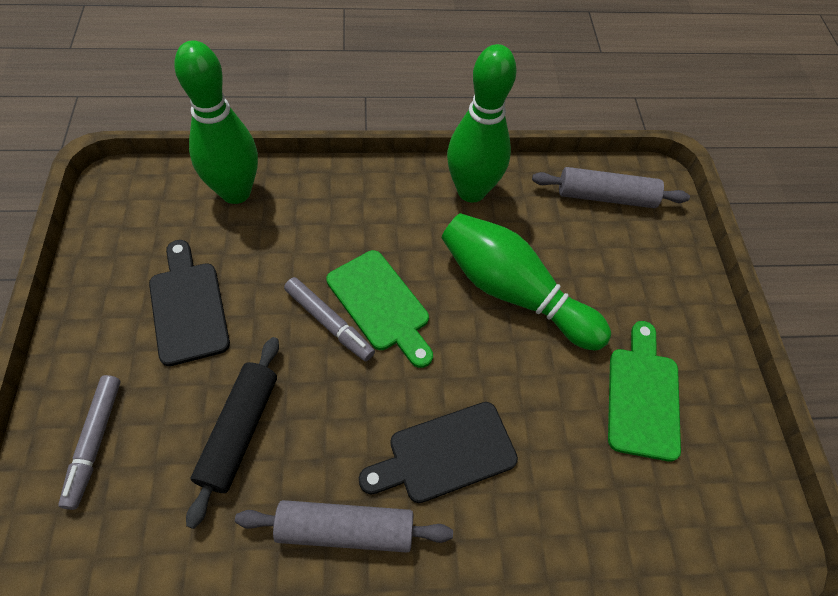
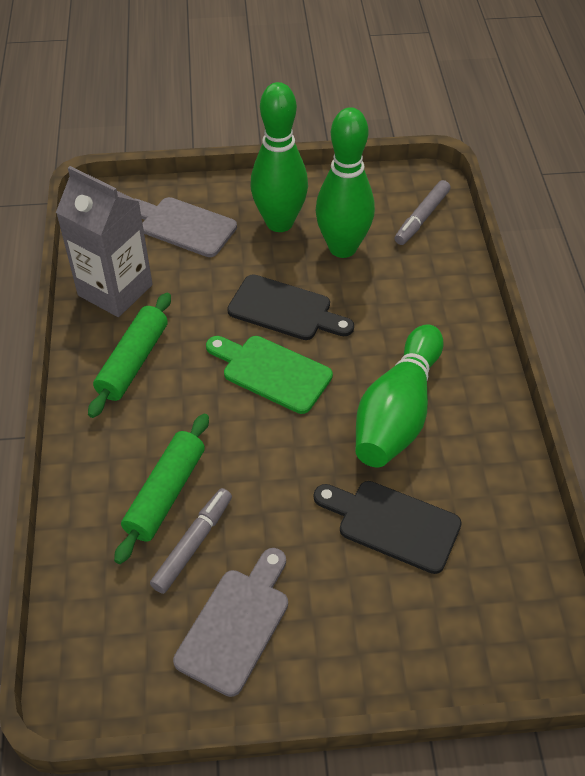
black rolling pin: 1 -> 0
green cutting board: 2 -> 1
green rolling pin: 0 -> 2
grey carton: 0 -> 1
grey cutting board: 0 -> 2
grey rolling pin: 2 -> 0

